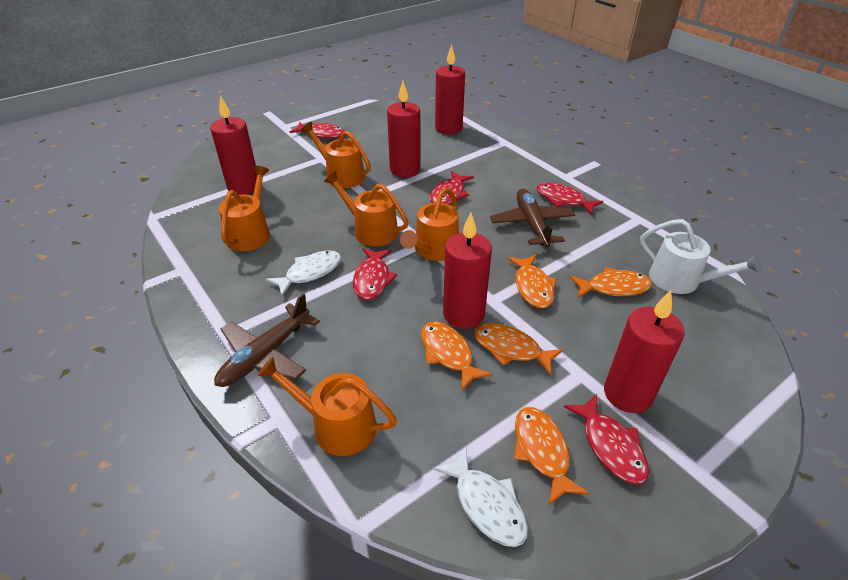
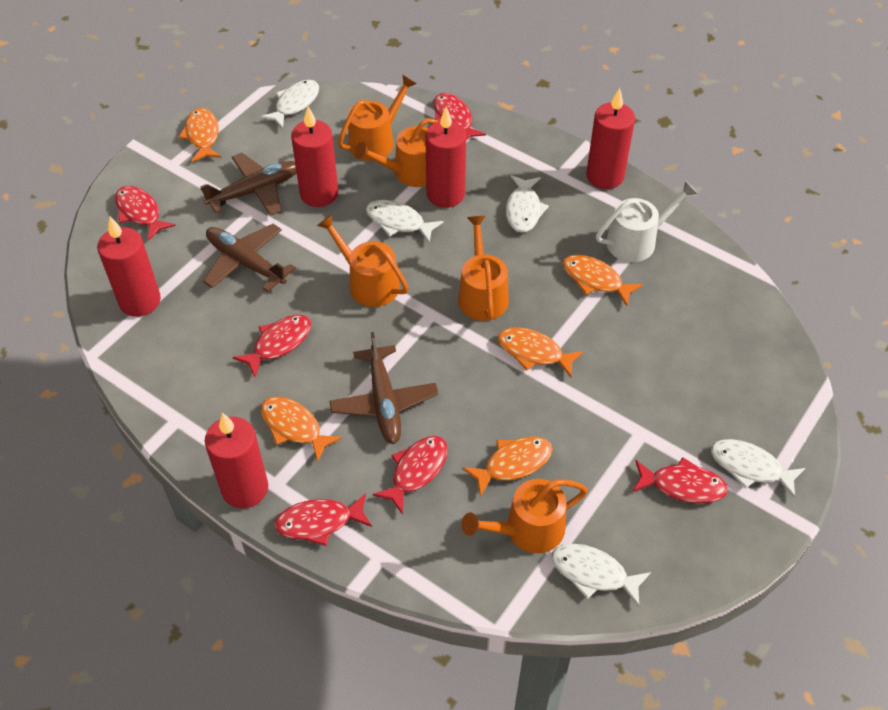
brown plane: 2 -> 3
red fish: 5 -> 6
white fish: 2 -> 5

